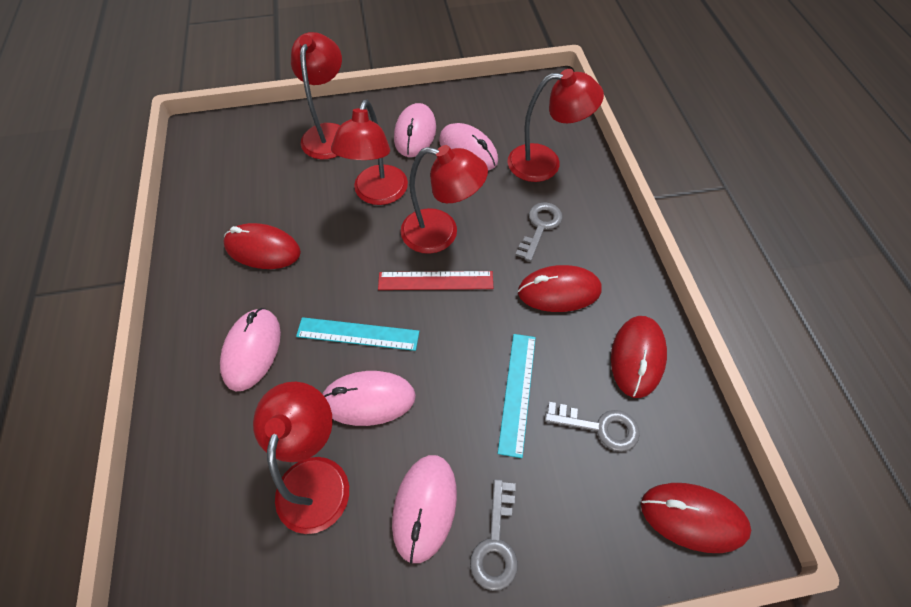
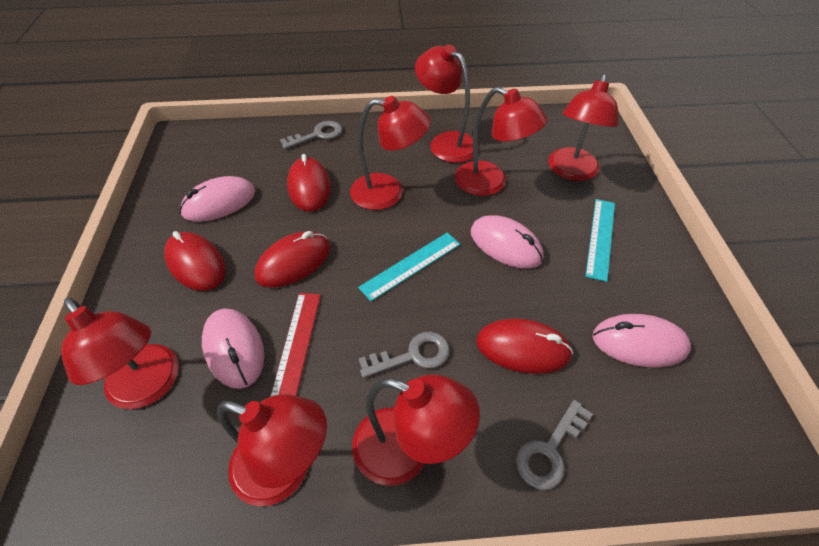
pink mouse: 5 -> 4
red lamp: 5 -> 7

